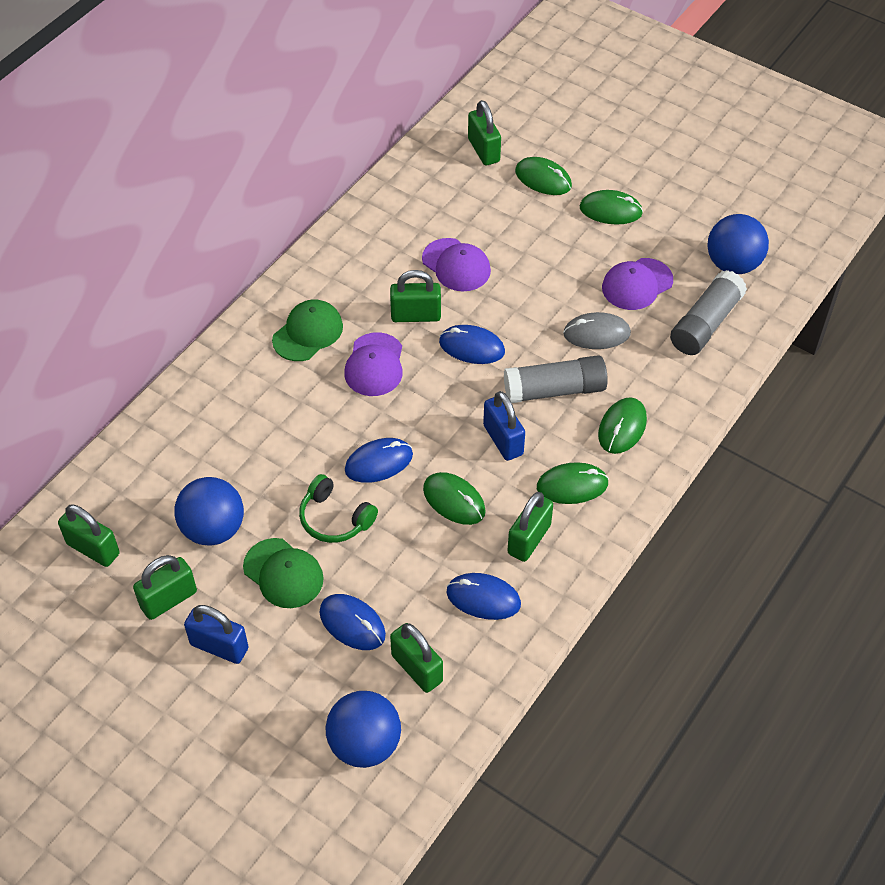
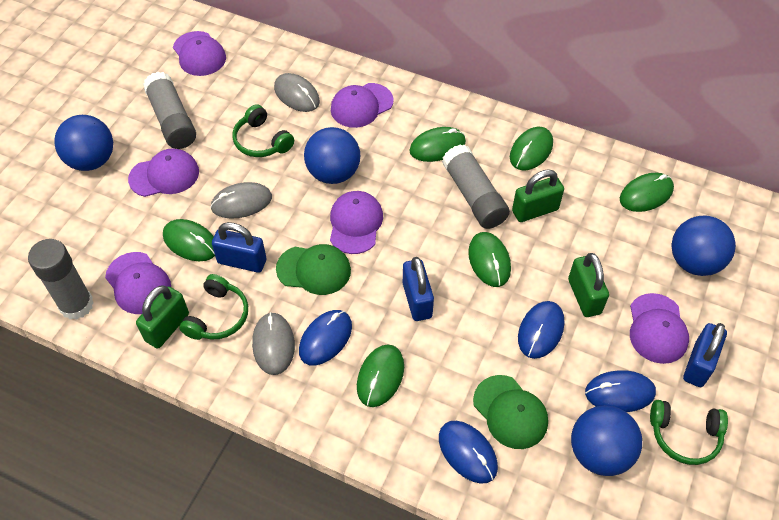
blue ball: 3 -> 4
blue padlock: 2 -> 3
green headphones: 1 -> 3
green mouse: 5 -> 6
green padlock: 6 -> 3
grey glue stick: 2 -> 3
grey mouse: 1 -> 3
purple cap: 3 -> 6

